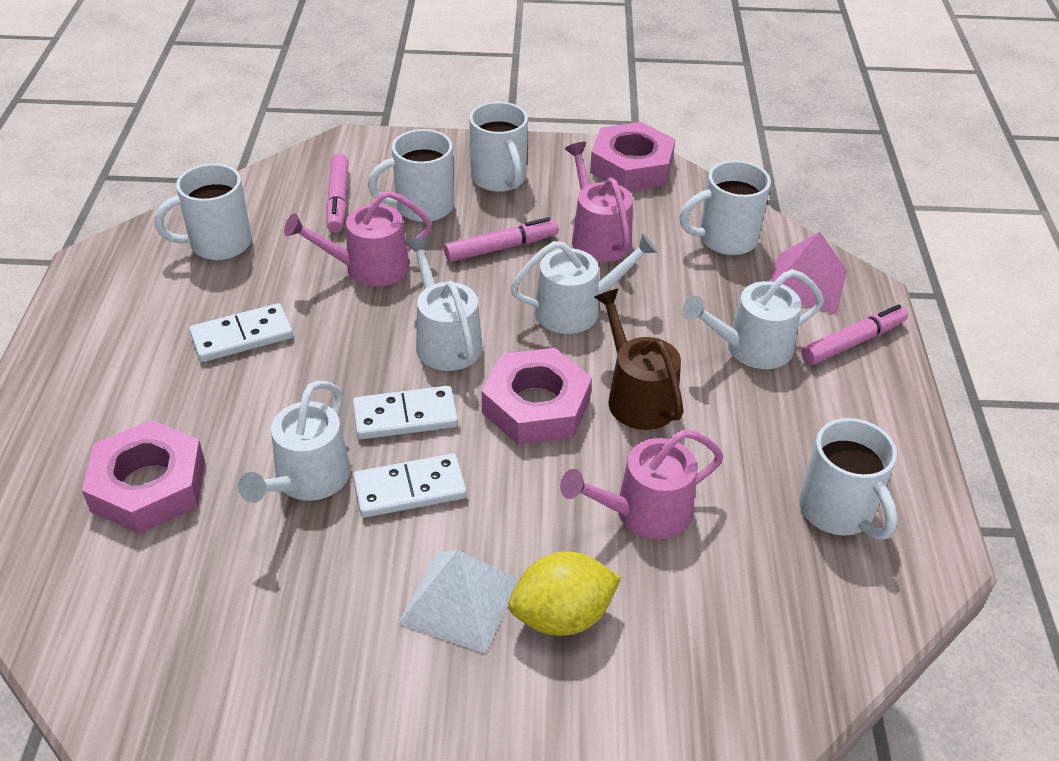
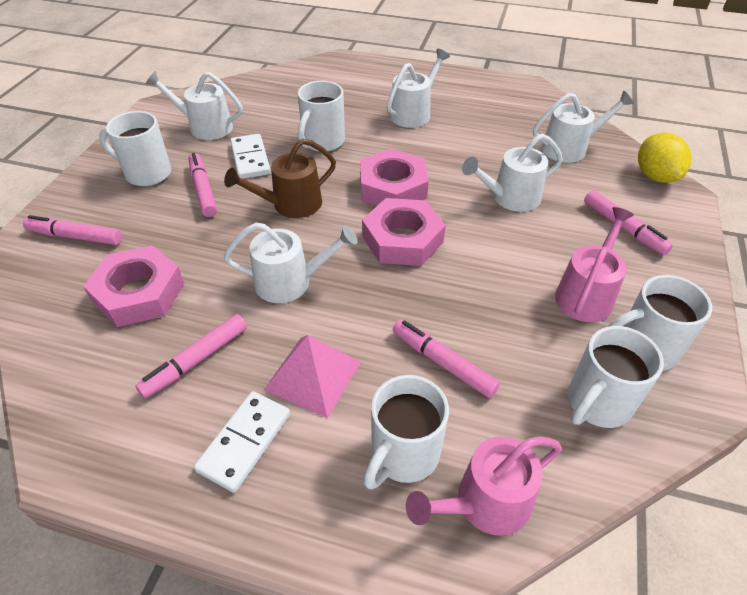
pink marker: 3 -> 5
pink watering can: 3 -> 2
white domino: 3 -> 2
white pyramid: 1 -> 0
white watering can: 4 -> 5

